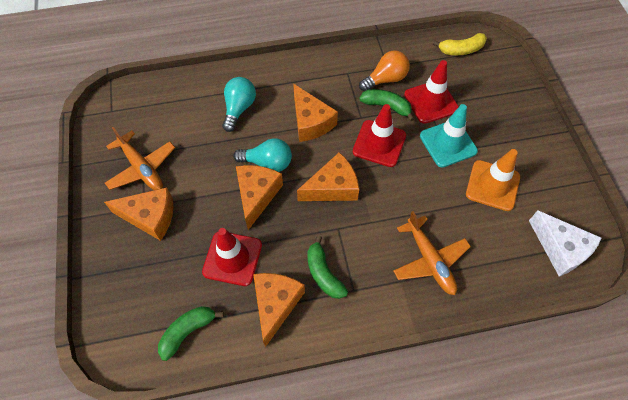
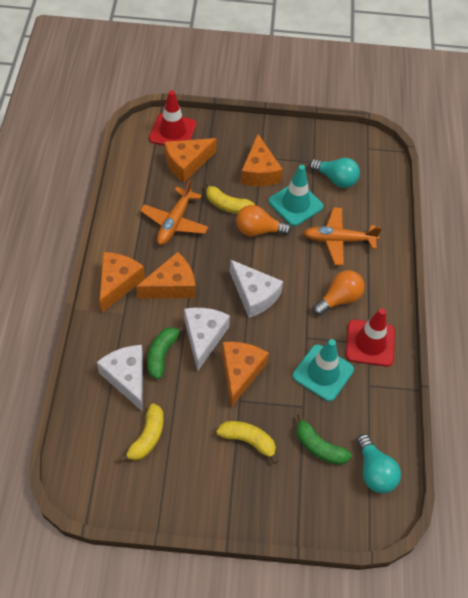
green banana: 3 -> 2
orange light bulb: 1 -> 2
orange traffic cone: 1 -> 0
red traffic cone: 3 -> 2
turquoise traffic cone: 1 -> 2
white cheese: 1 -> 3
yellow banana: 1 -> 3

